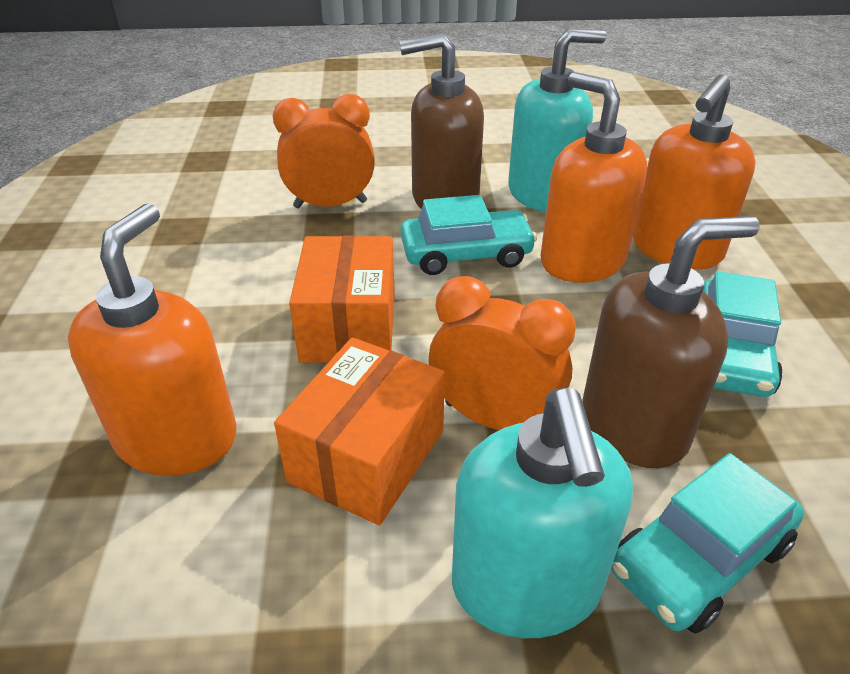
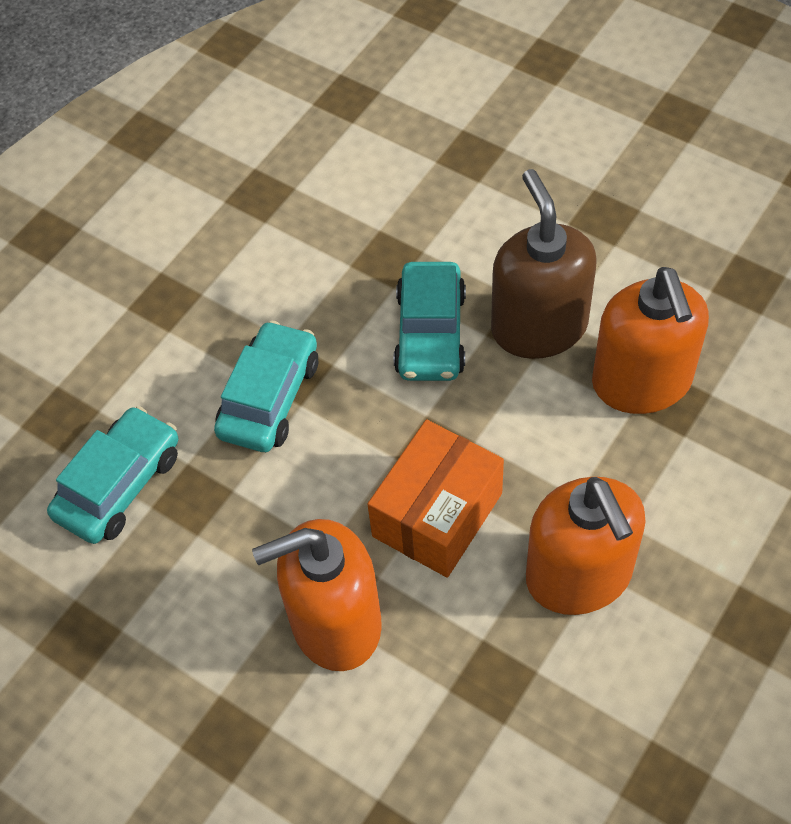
brown soap dispenser: 2 -> 1
orange box: 2 -> 1
orange clock: 2 -> 0
turquoise soap dispenser: 2 -> 0

